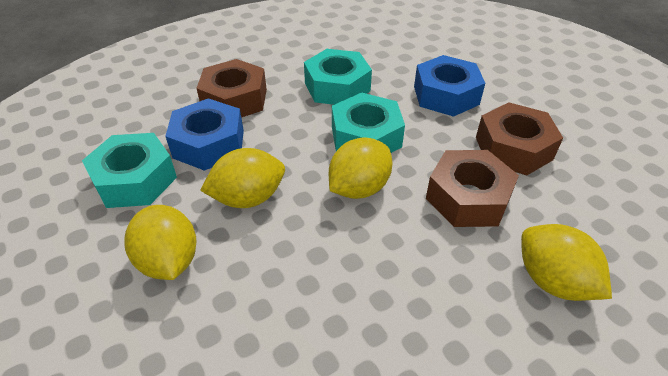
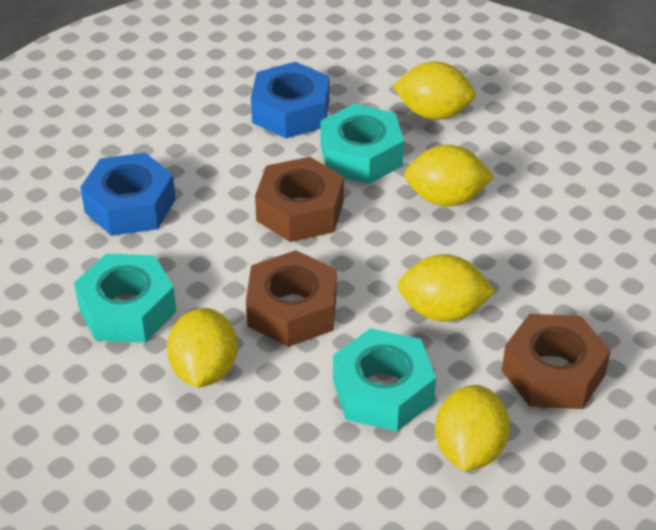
yellow lemon: 4 -> 5

